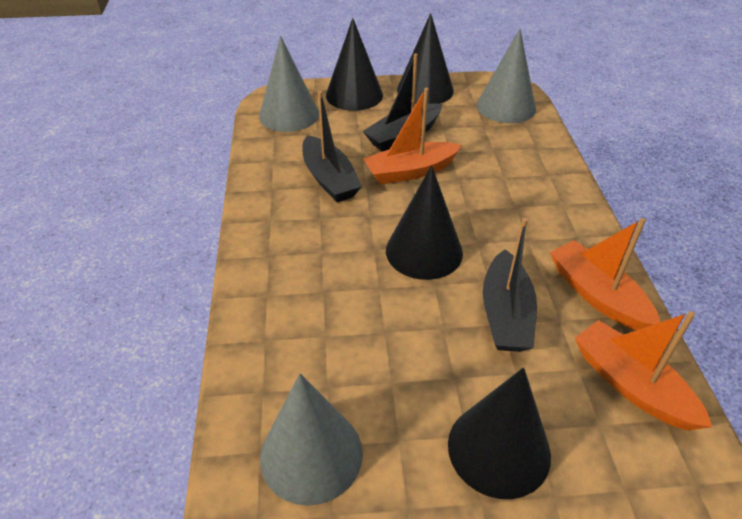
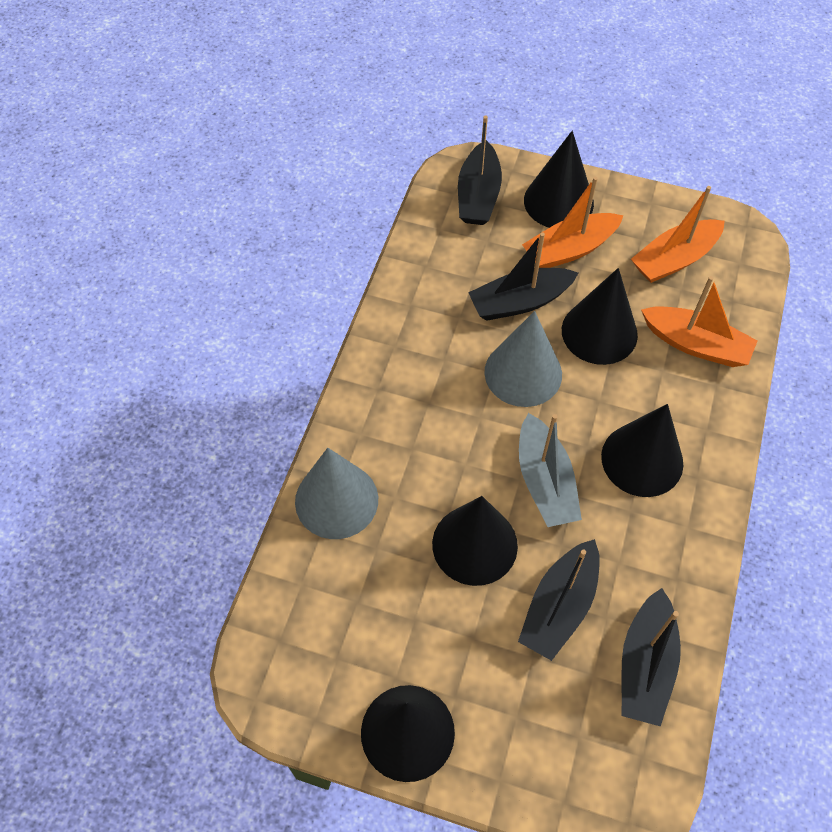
black boat: 3 -> 4
black cone: 4 -> 5
grey boat: 0 -> 1
grey cone: 3 -> 2

